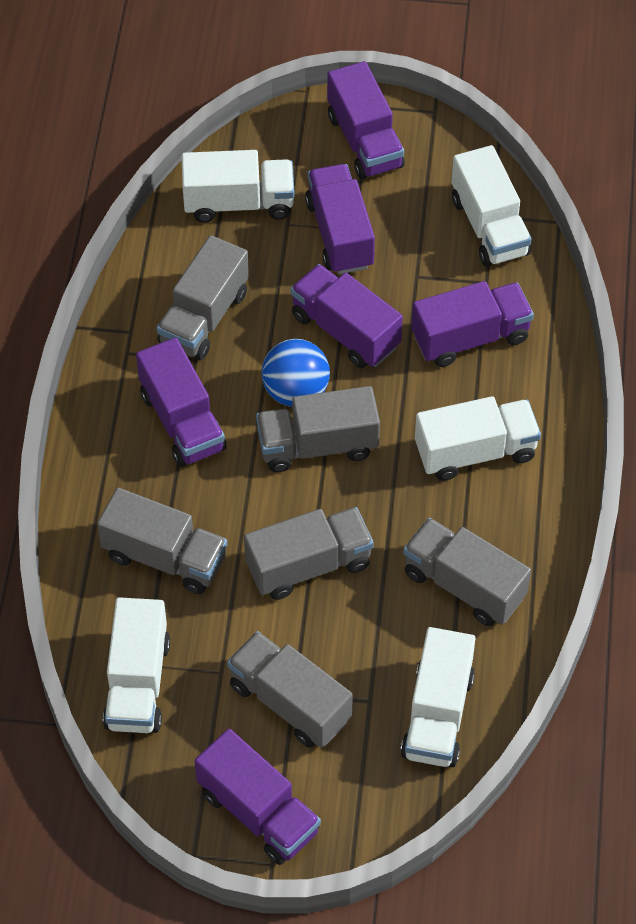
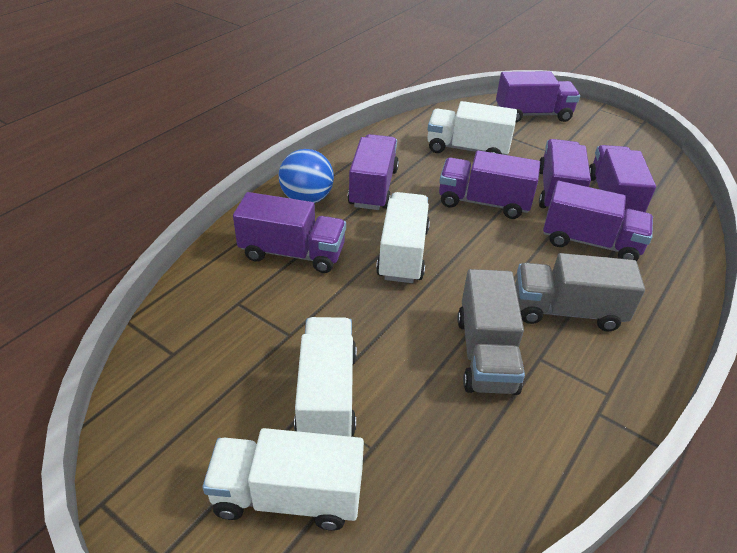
grey truck: 6 -> 2
purple truck: 6 -> 7
white truck: 5 -> 4

